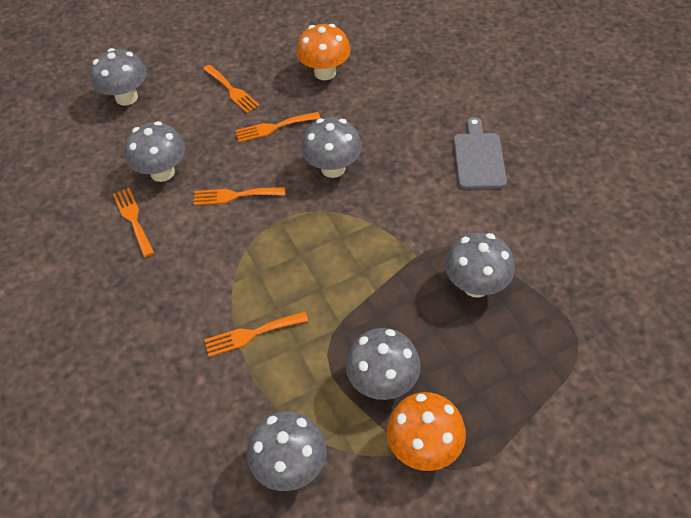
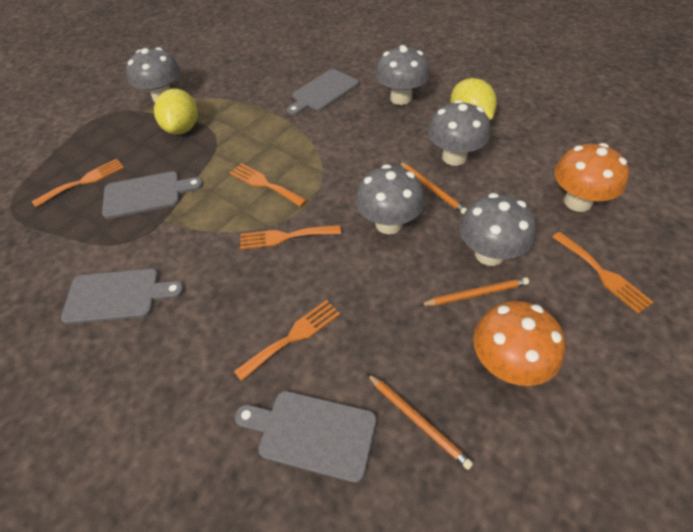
grey cutting board: 1 -> 4
grey mushroom: 6 -> 5
orange pencil: 0 -> 3
yellow lemon: 0 -> 2

